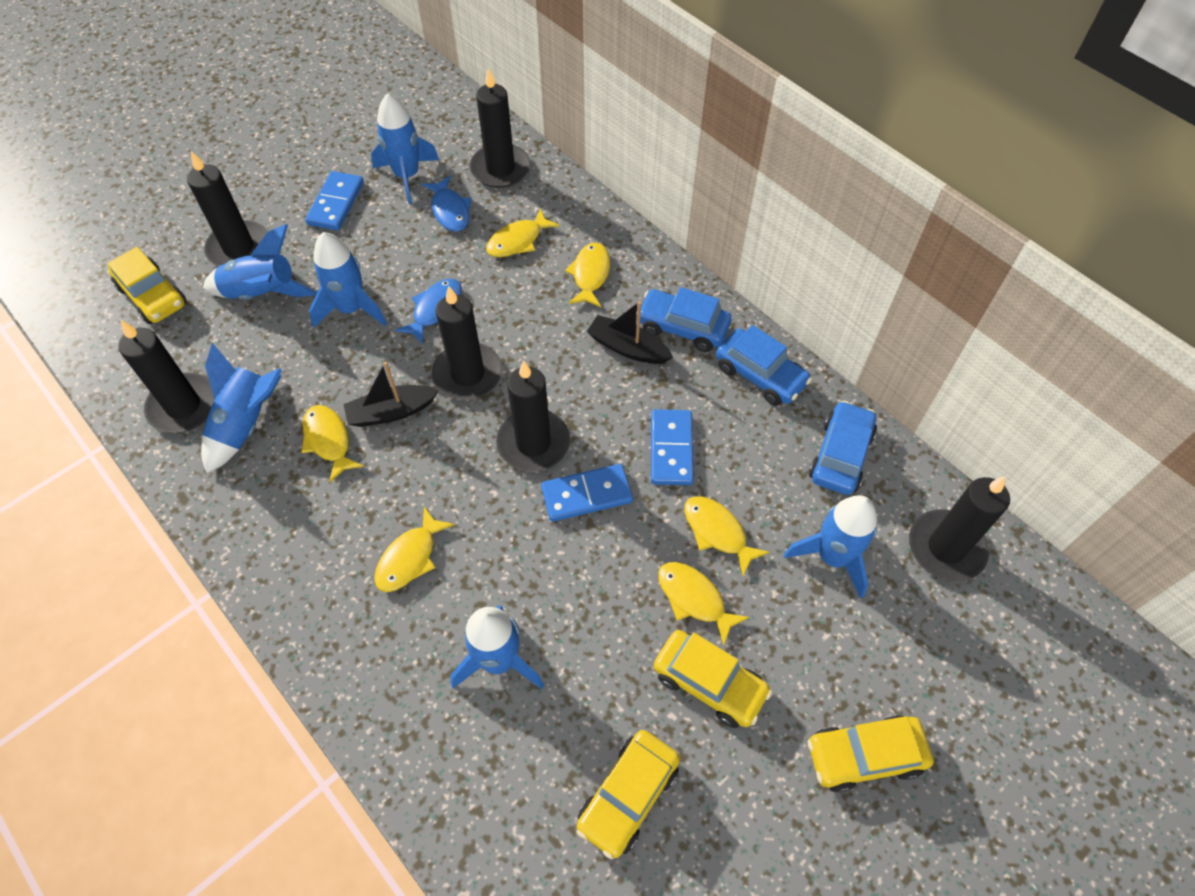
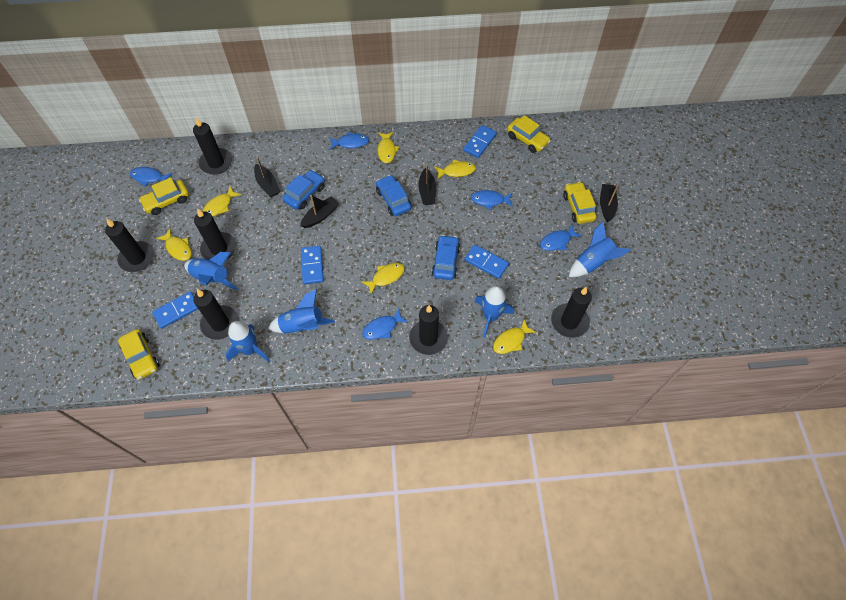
black boat: 2 -> 4
blue domino: 3 -> 4
blue fish: 2 -> 5
blue rocket: 6 -> 5

